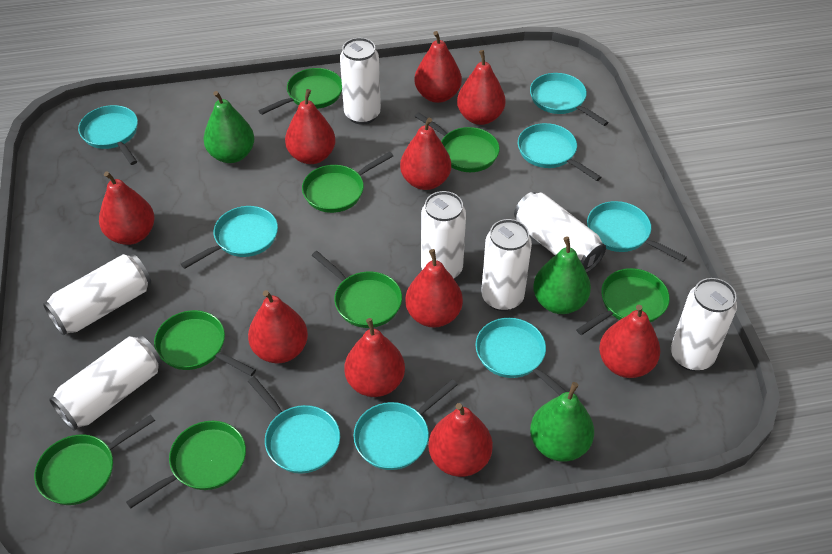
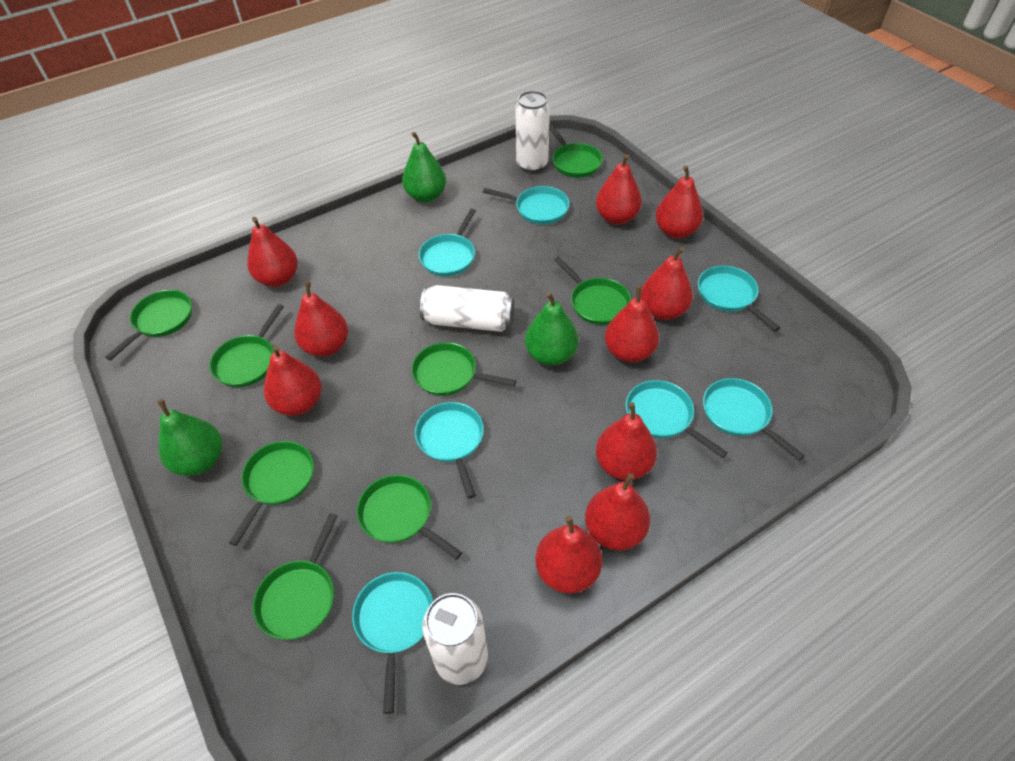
turquoise pan: 8 -> 7
white can: 7 -> 3

